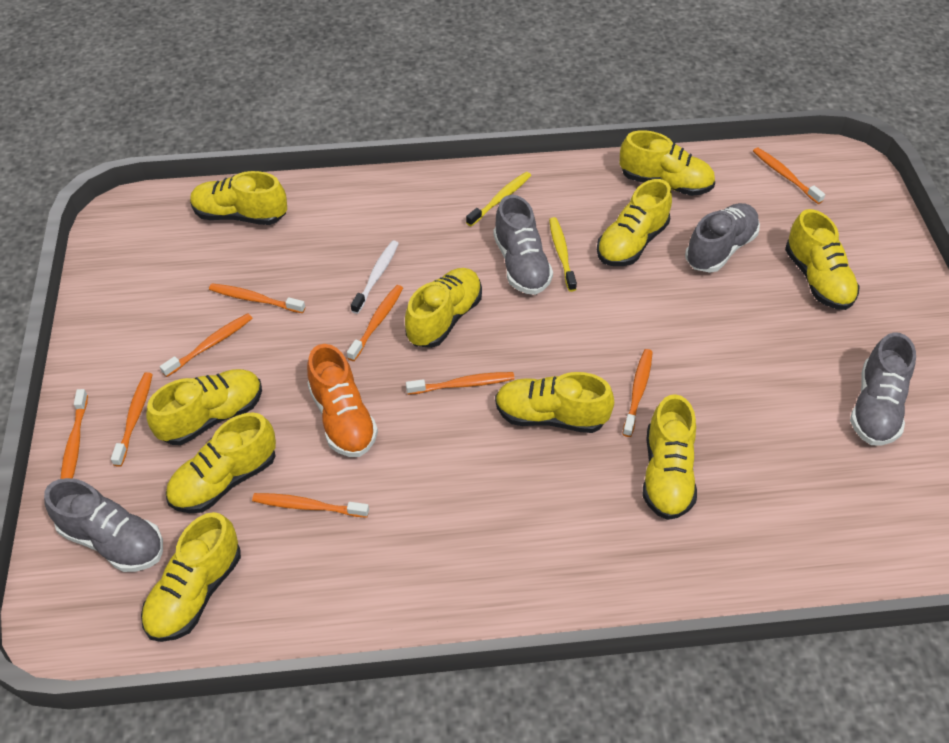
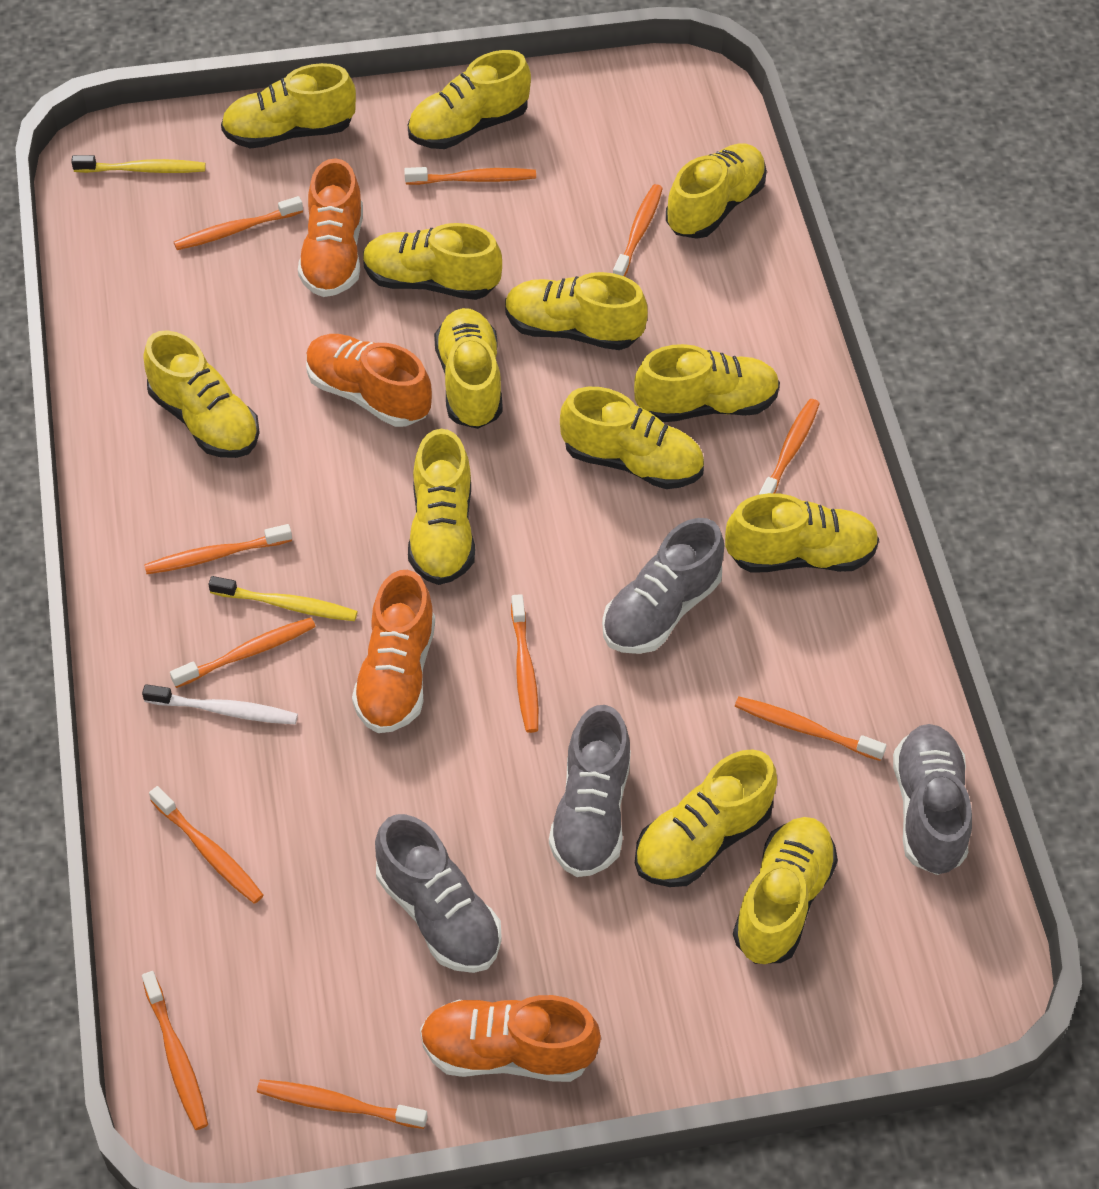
orange shoe: 1 -> 4
orange toothbrush: 9 -> 11
yellow shoe: 10 -> 13

